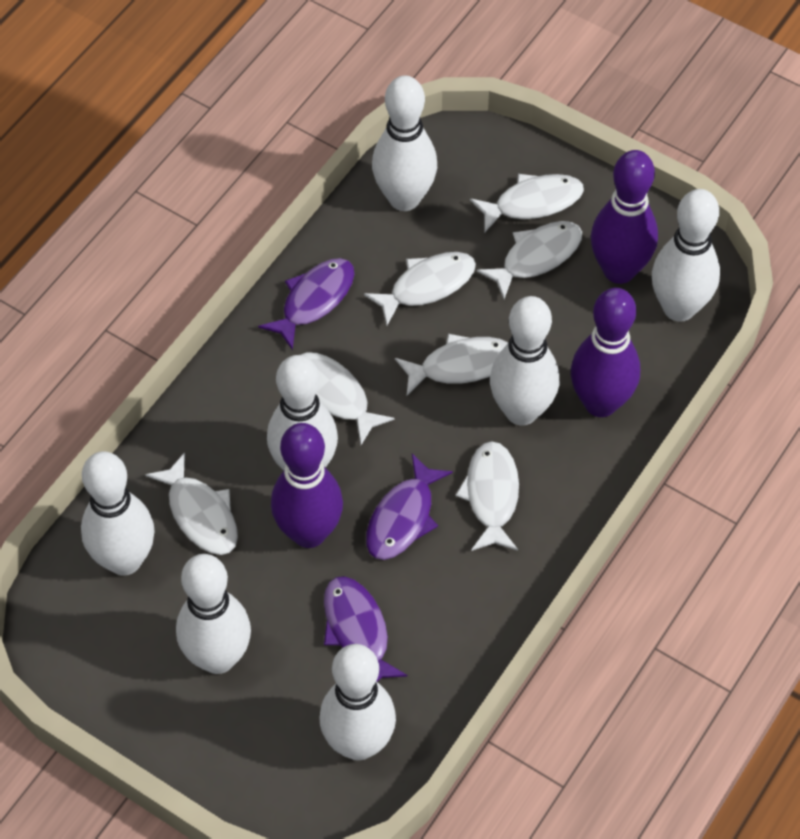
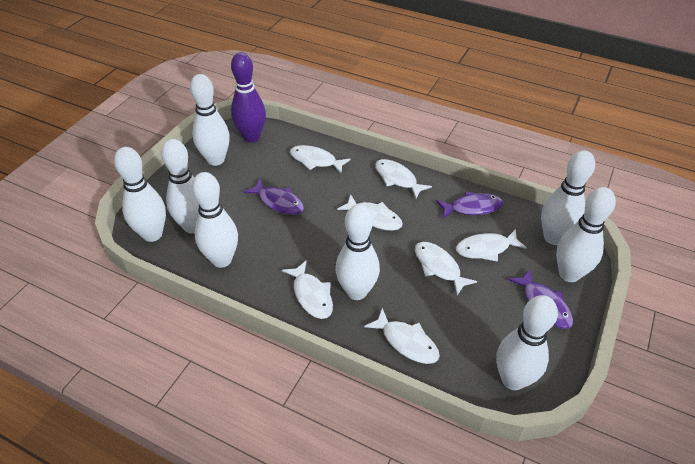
purple bowling pin: 3 -> 1
white bowling pin: 7 -> 8

